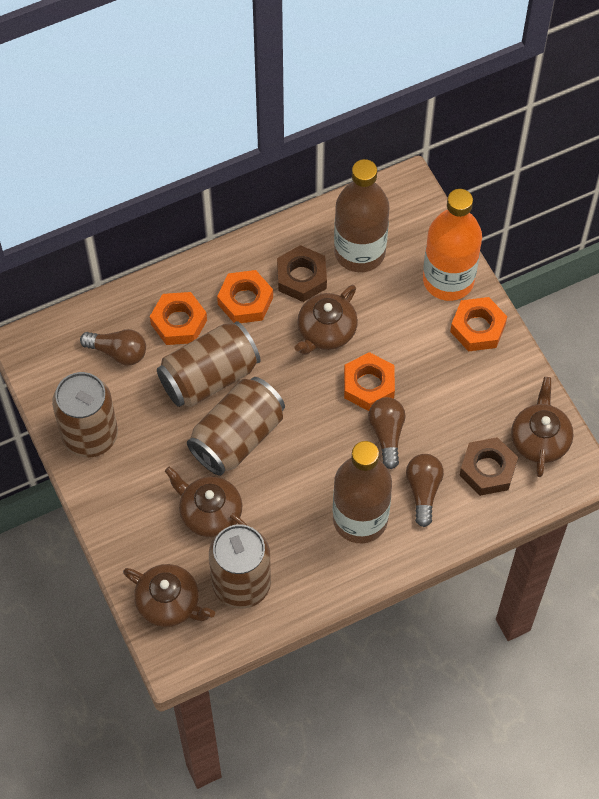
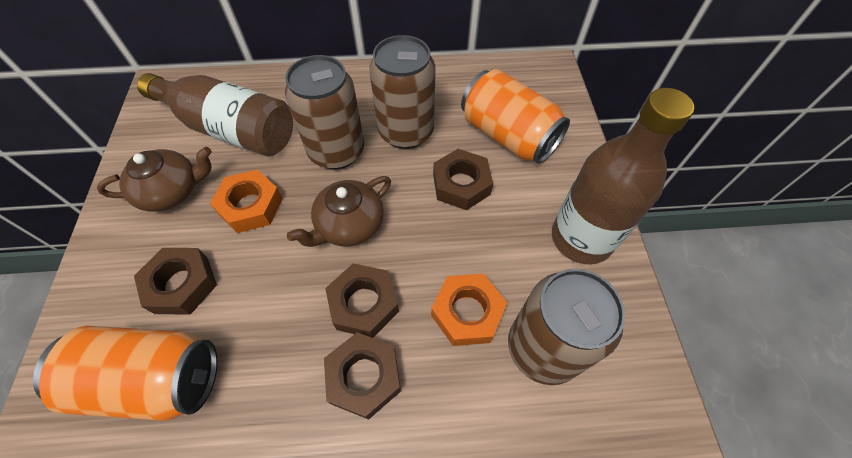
brown can: 4 -> 3
brown light bulb: 3 -> 0
brown nut: 2 -> 4
brown teapot: 4 -> 2
orange bottle: 1 -> 0
orange can: 0 -> 2
orange nut: 4 -> 2

